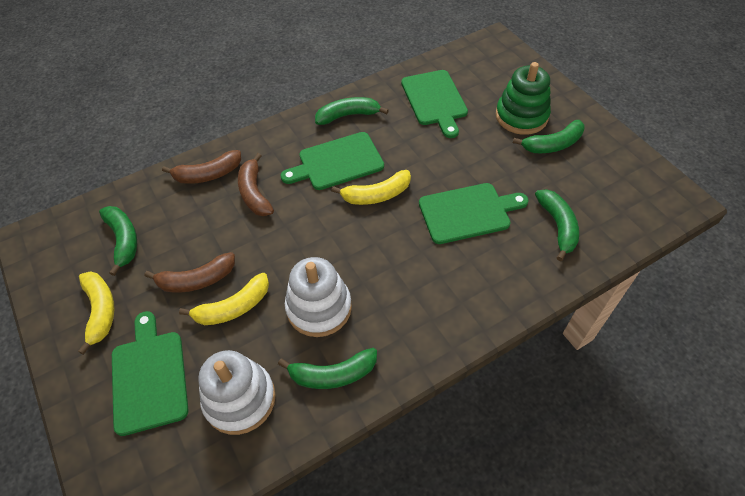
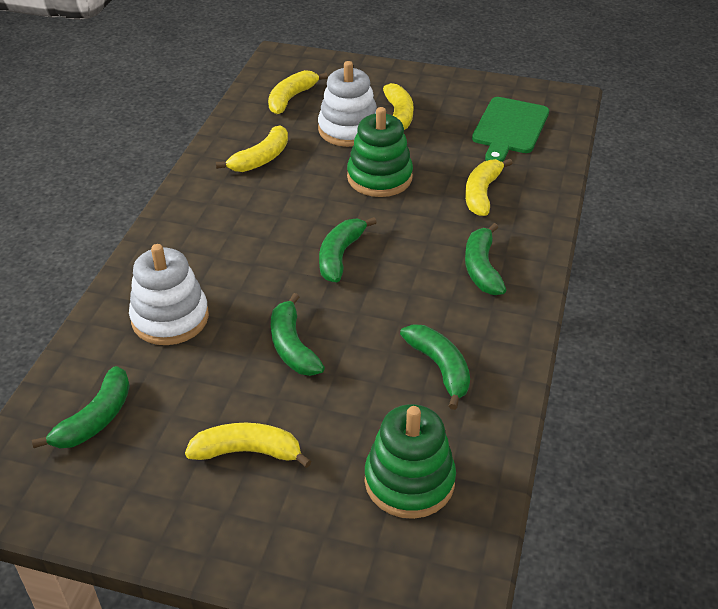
brown banana: 3 -> 0
green cutting board: 4 -> 1
green stacking toy: 1 -> 2
yellow banana: 3 -> 5

